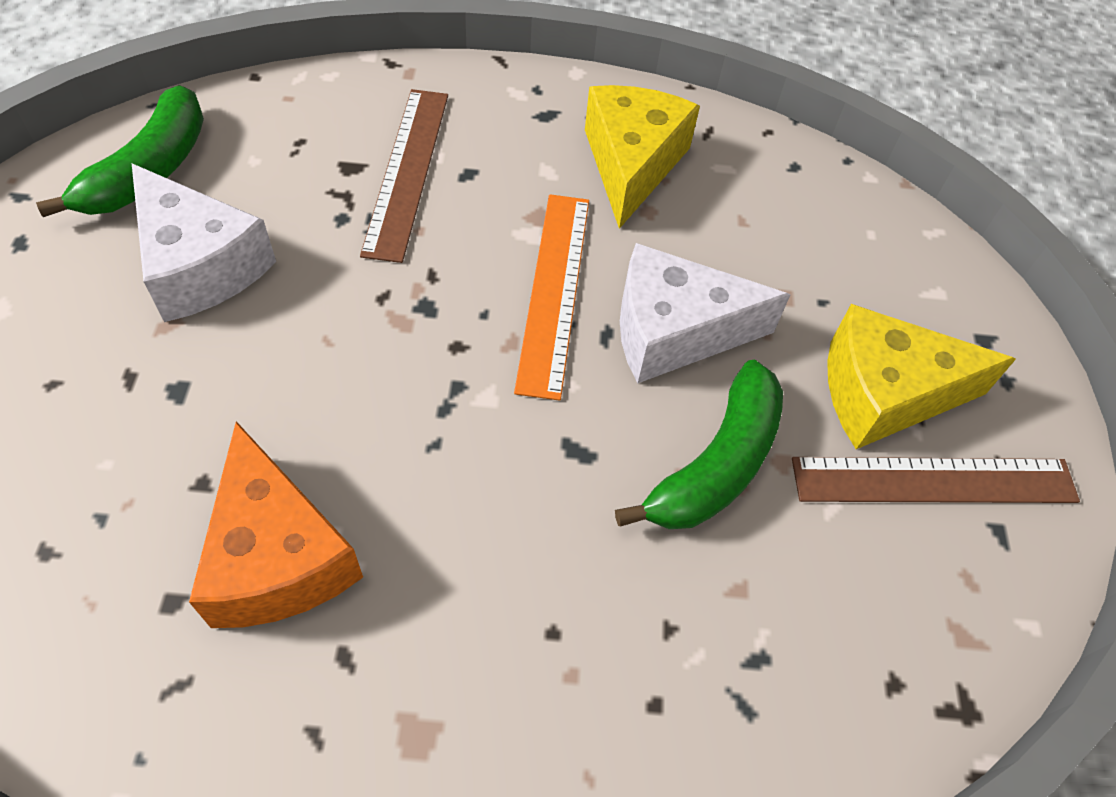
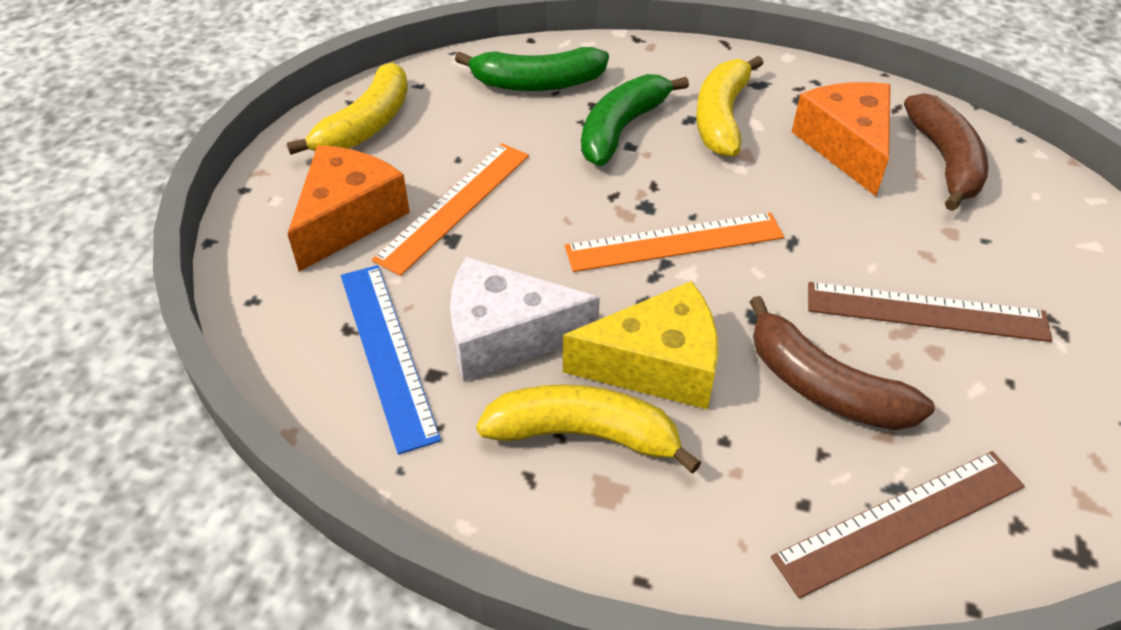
blue ruler: 0 -> 1
brown banana: 0 -> 2
orange cheese: 1 -> 2
orange ruler: 1 -> 2
white cheese: 2 -> 1
yellow banana: 0 -> 3
yellow cheese: 2 -> 1

